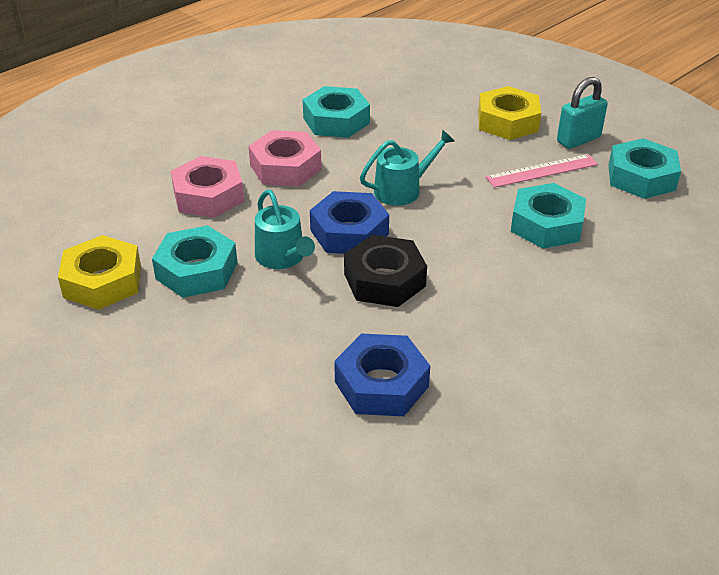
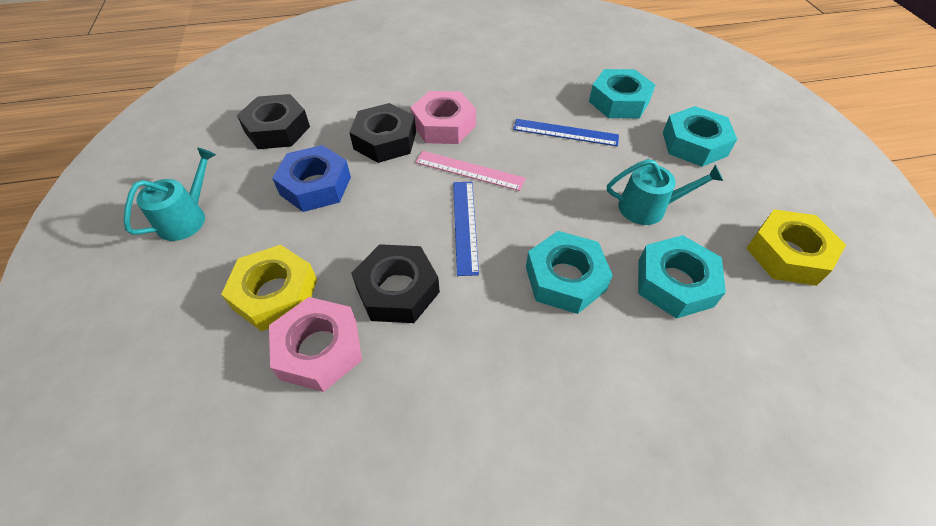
black nut: 1 -> 3
blue nut: 2 -> 1
blue ruler: 0 -> 2
turquoise padlock: 1 -> 0

